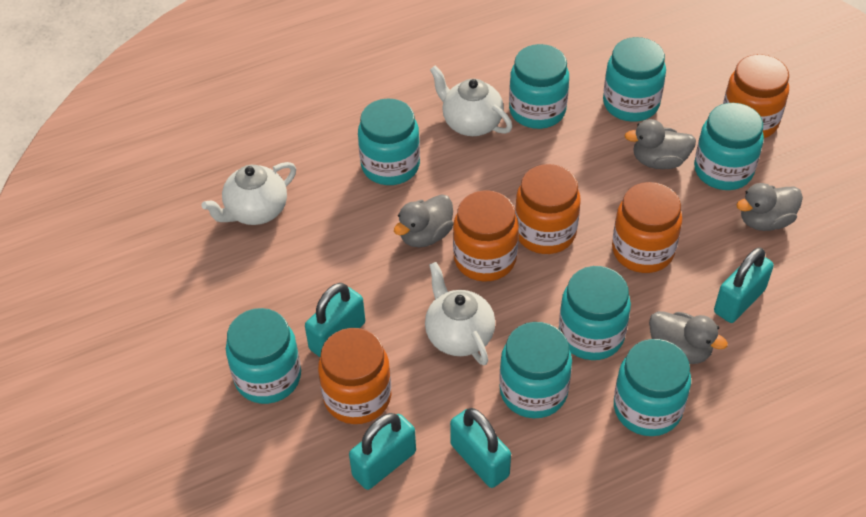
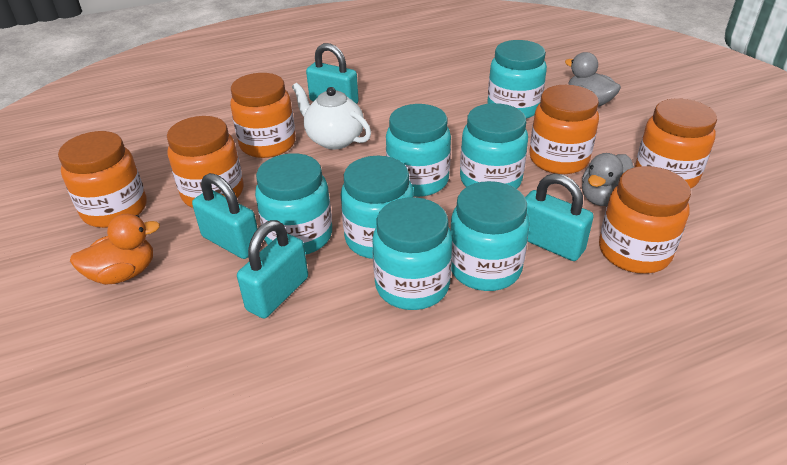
grey duck: 4 -> 2
orange duck: 0 -> 1
orange jar: 5 -> 6
turquoise jar: 8 -> 7
white teapot: 3 -> 1

